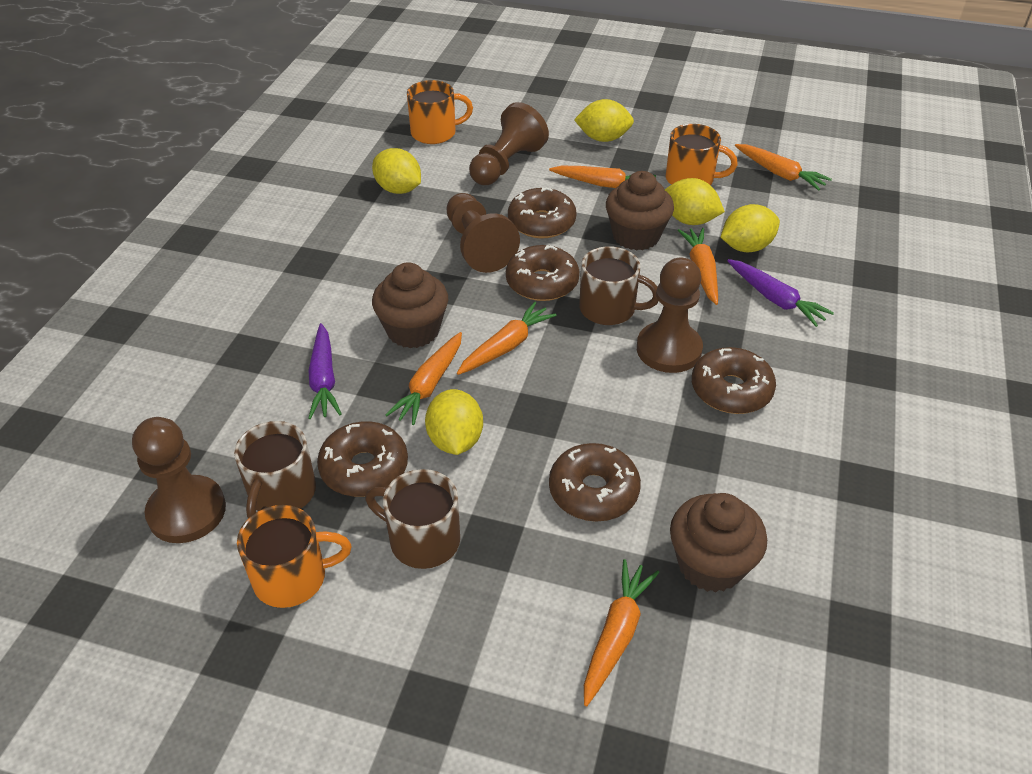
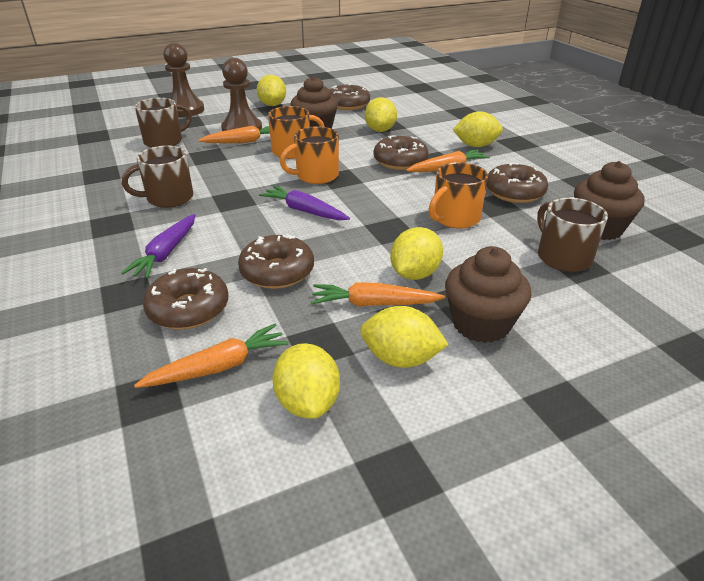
brown pawn: 4 -> 2
orange carrot: 6 -> 4
yellow lemon: 5 -> 6

